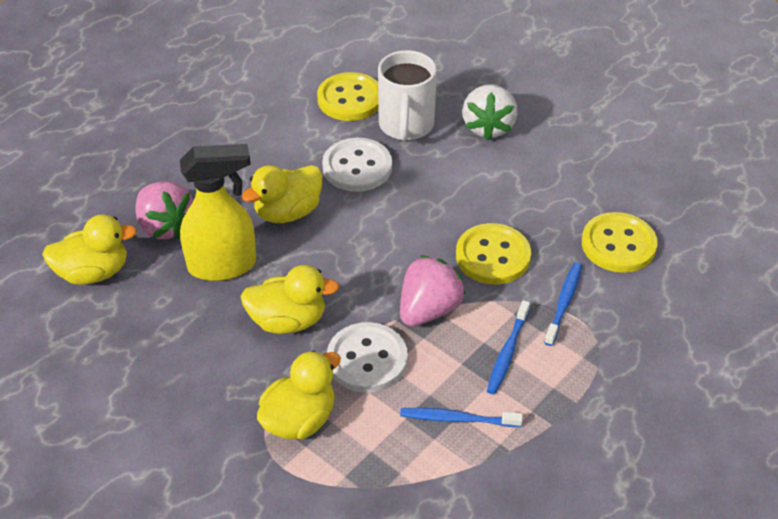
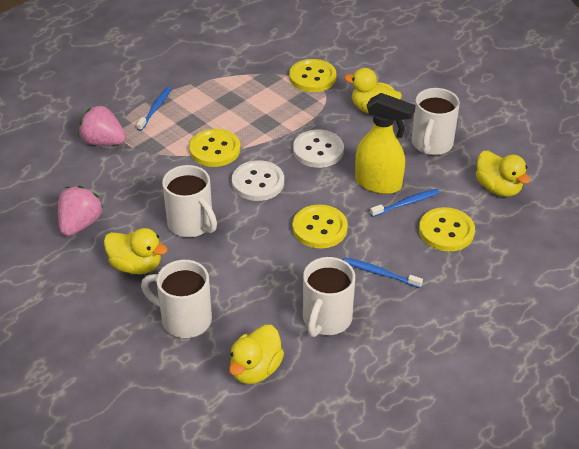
white mug: 1 -> 4
white strawberry: 1 -> 0
yellow button: 3 -> 4

